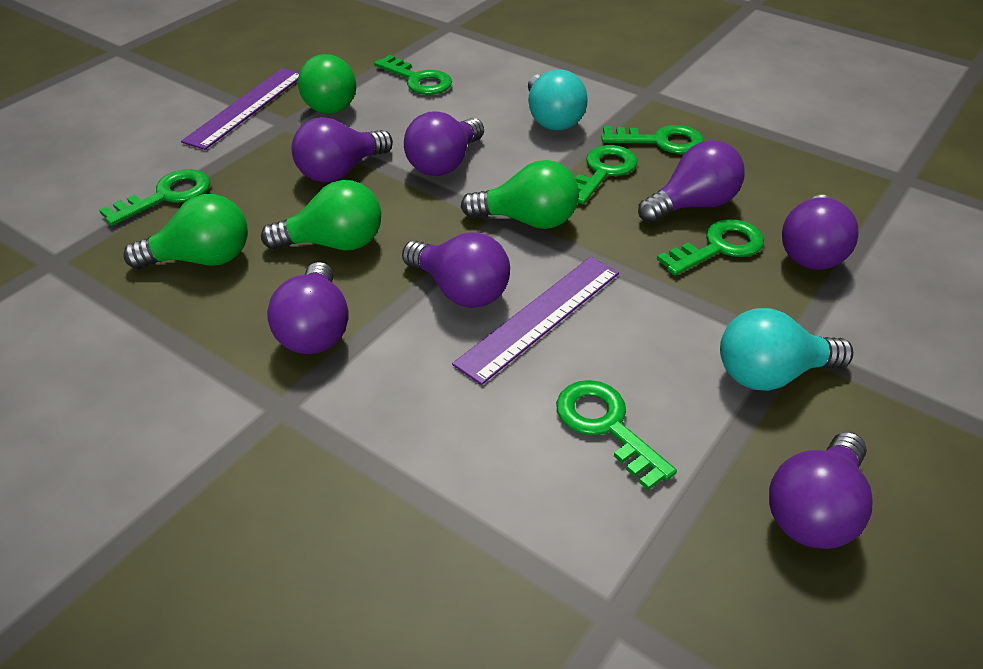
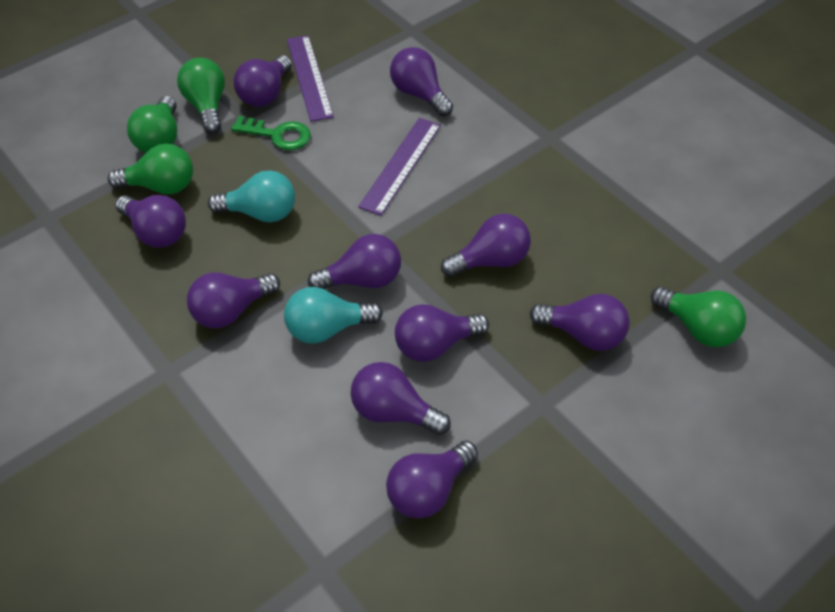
green key: 6 -> 1
purple light bulb: 7 -> 10

